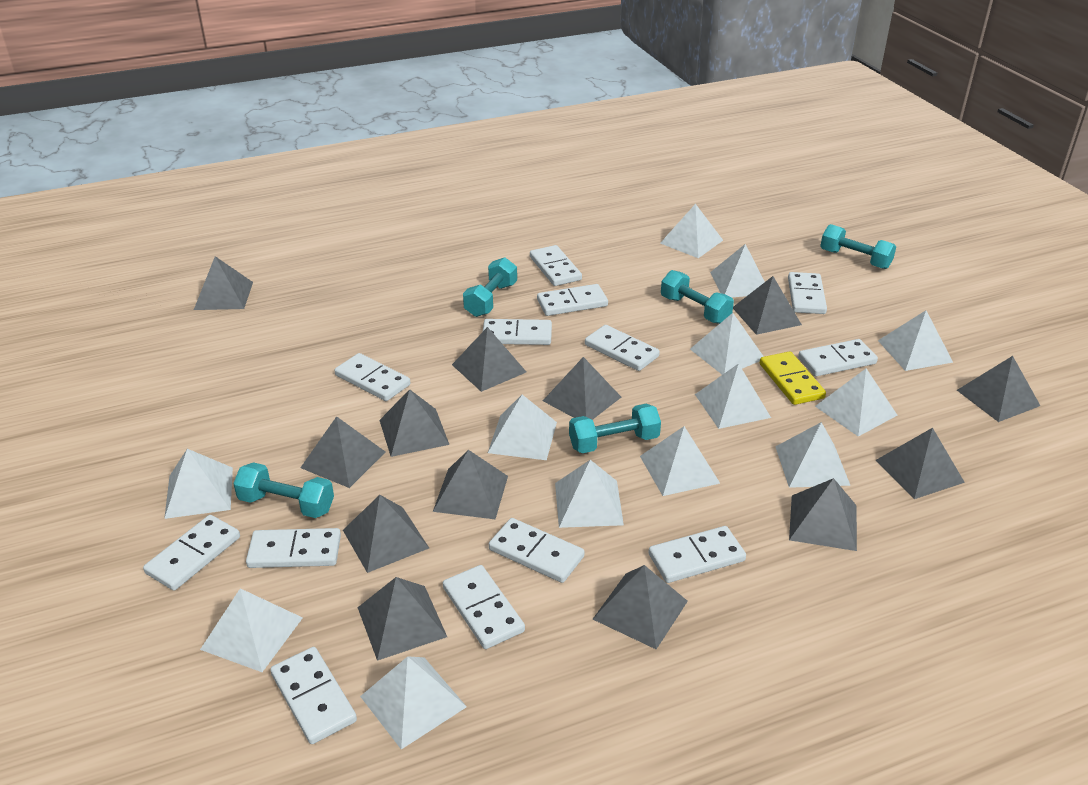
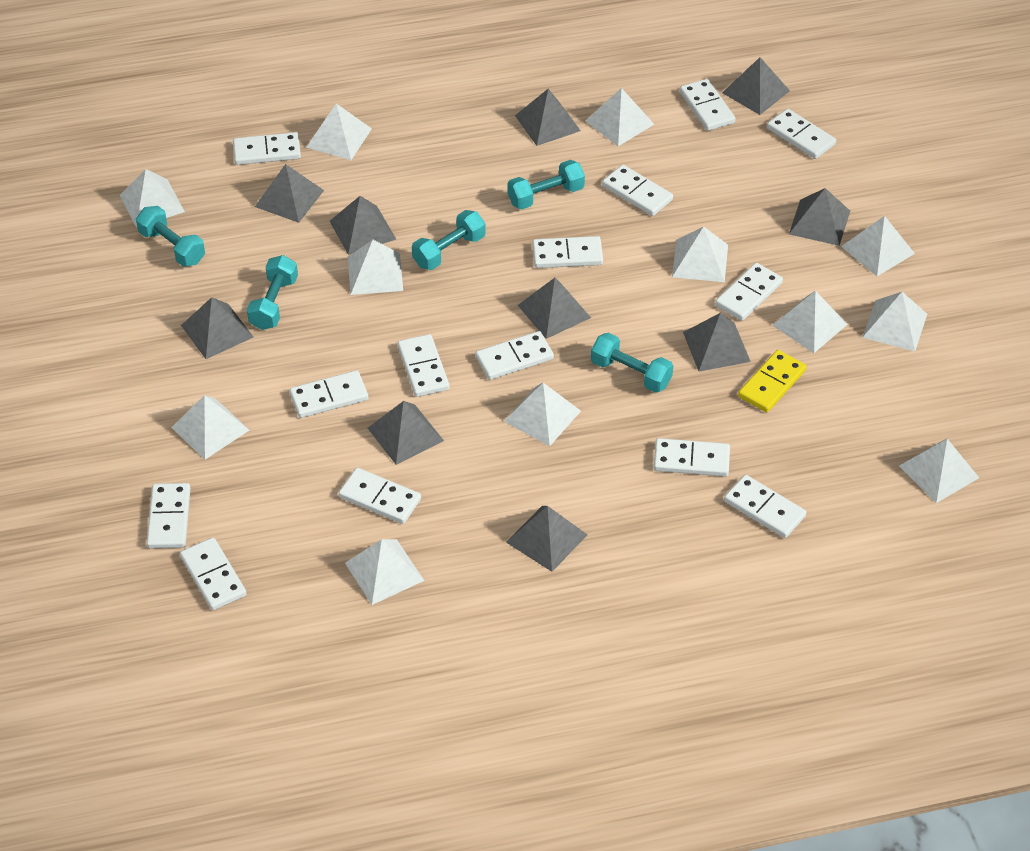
grey pyramid: 13 -> 10
white domino: 13 -> 14
white pyramid: 13 -> 12

